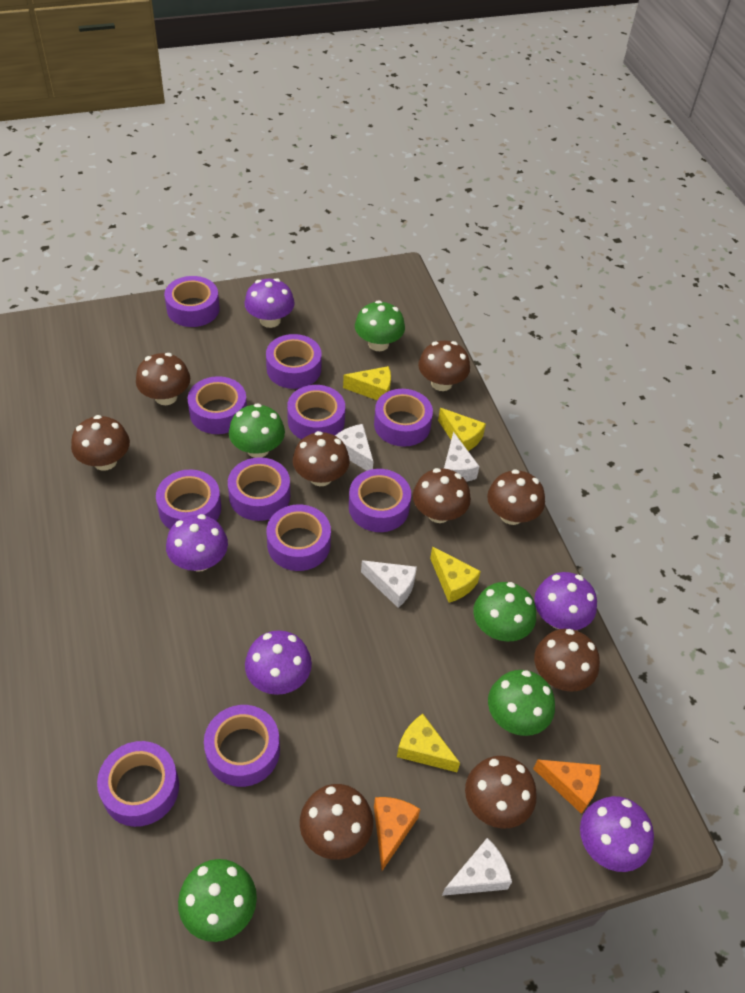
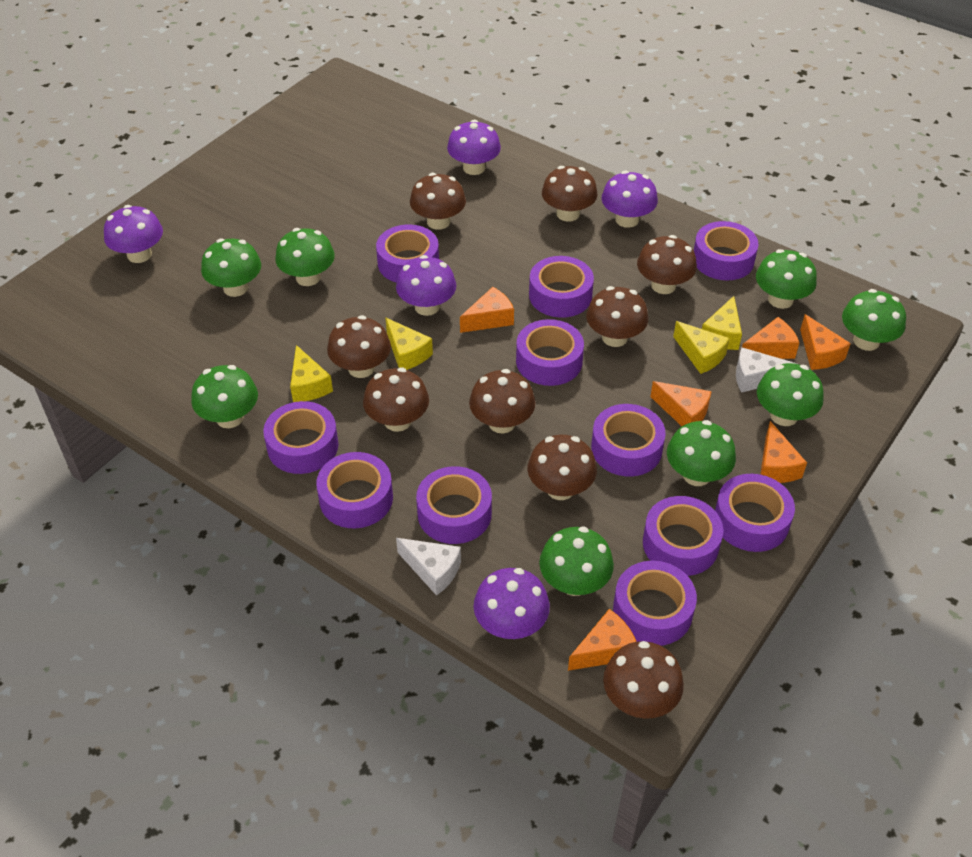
green mushroom: 5 -> 8
orange cheese: 2 -> 6
white cheese: 4 -> 2

